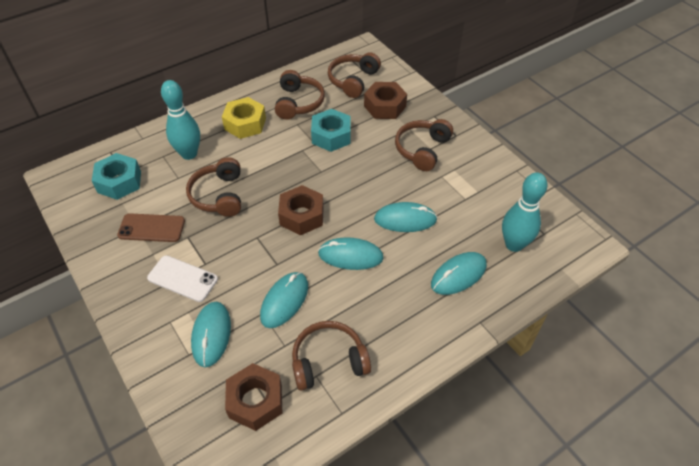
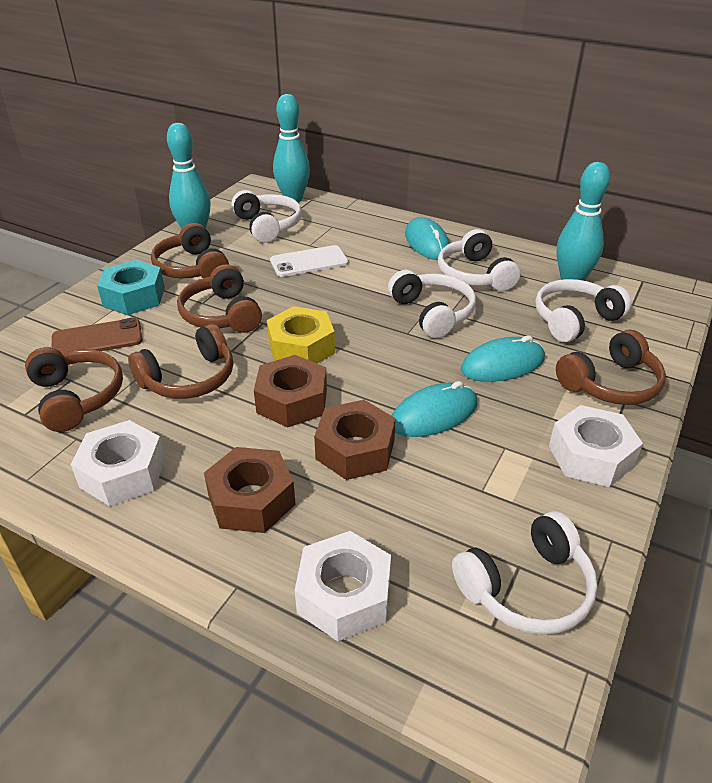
turquoise bowling pin: 2 -> 3
turquoise mouse: 5 -> 3
turquoise nut: 2 -> 1
white headphones: 0 -> 5
white nut: 0 -> 3

